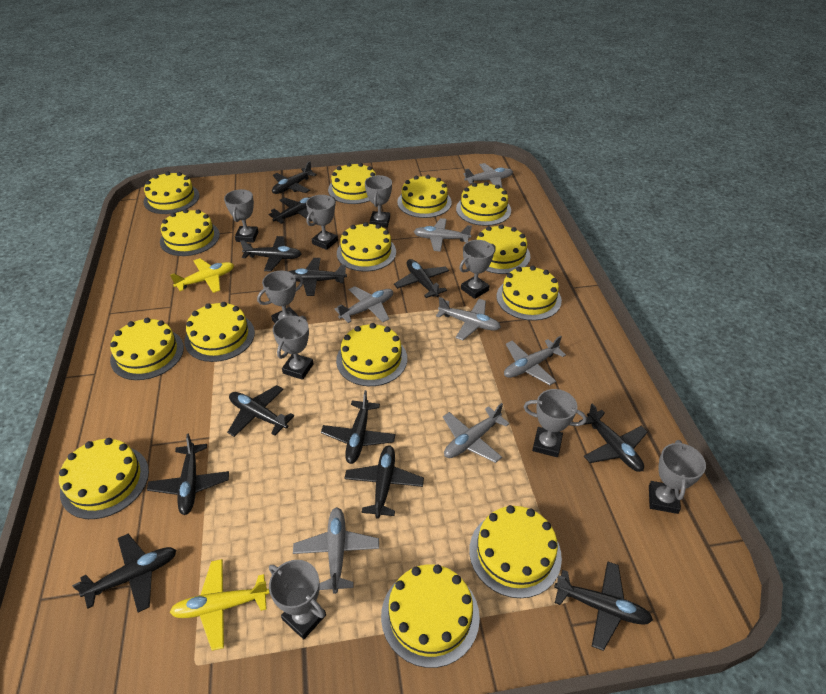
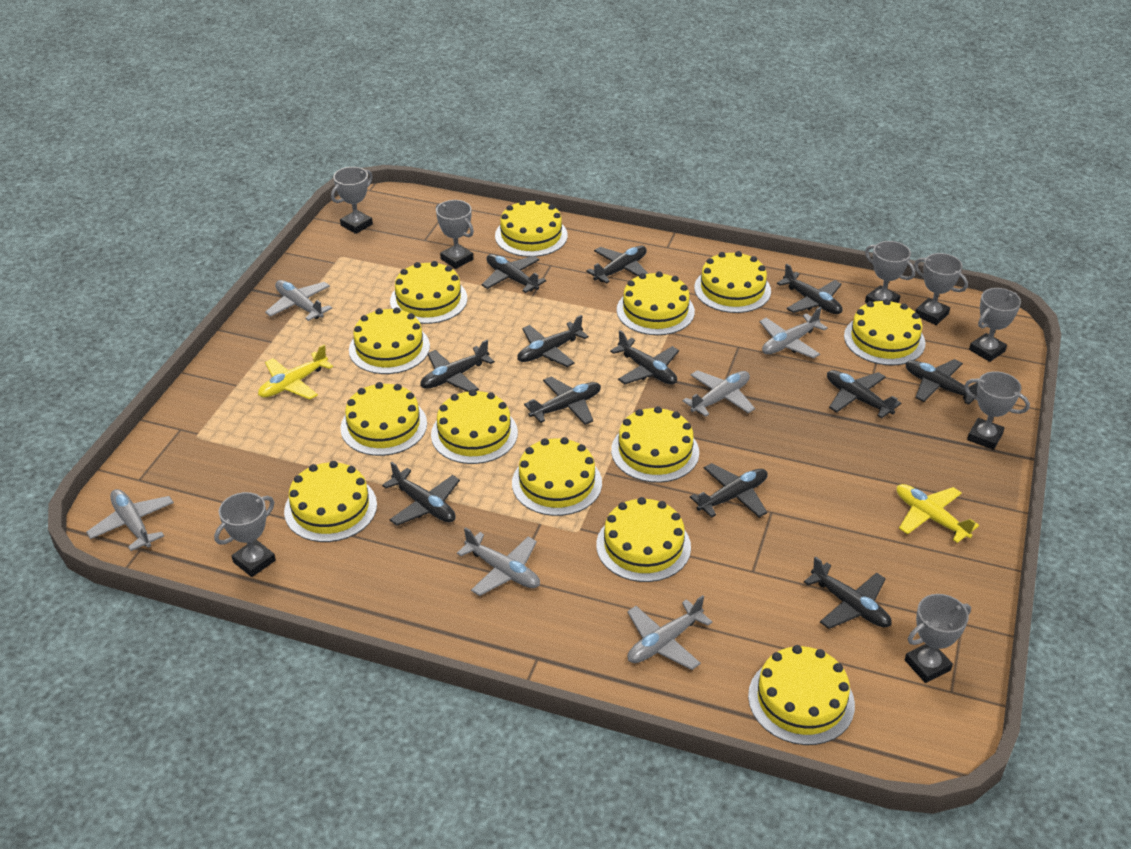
grey plane: 7 -> 6
grey trophy: 9 -> 8
yellow cake: 14 -> 13

